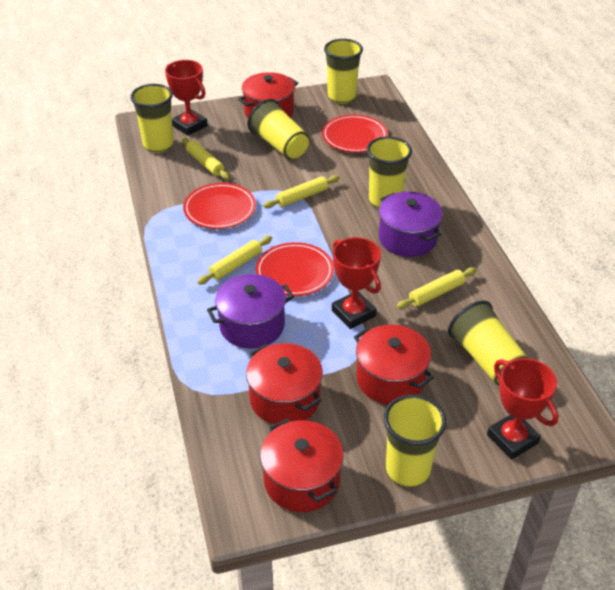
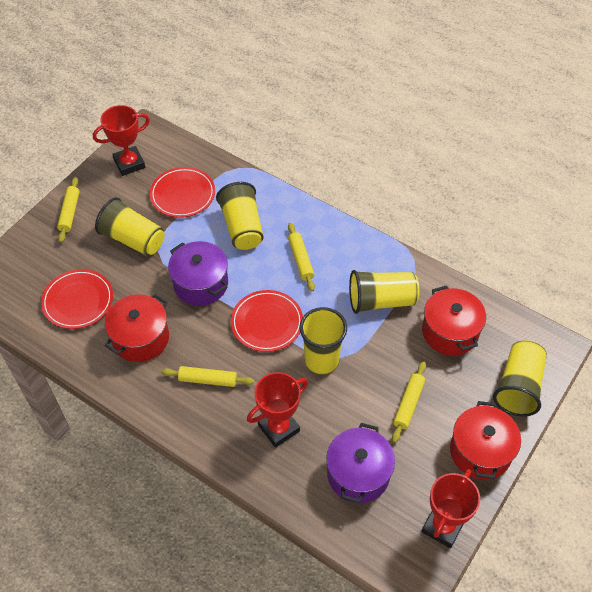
red pot: 4 -> 3
yellow cup: 6 -> 5

